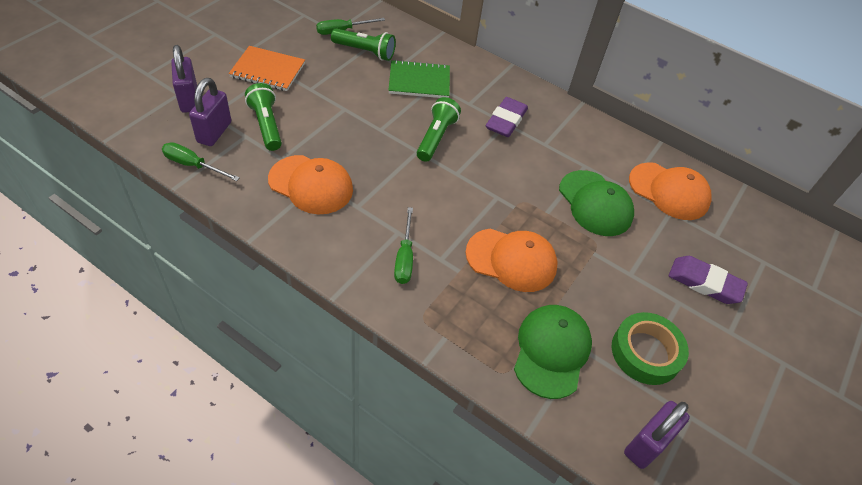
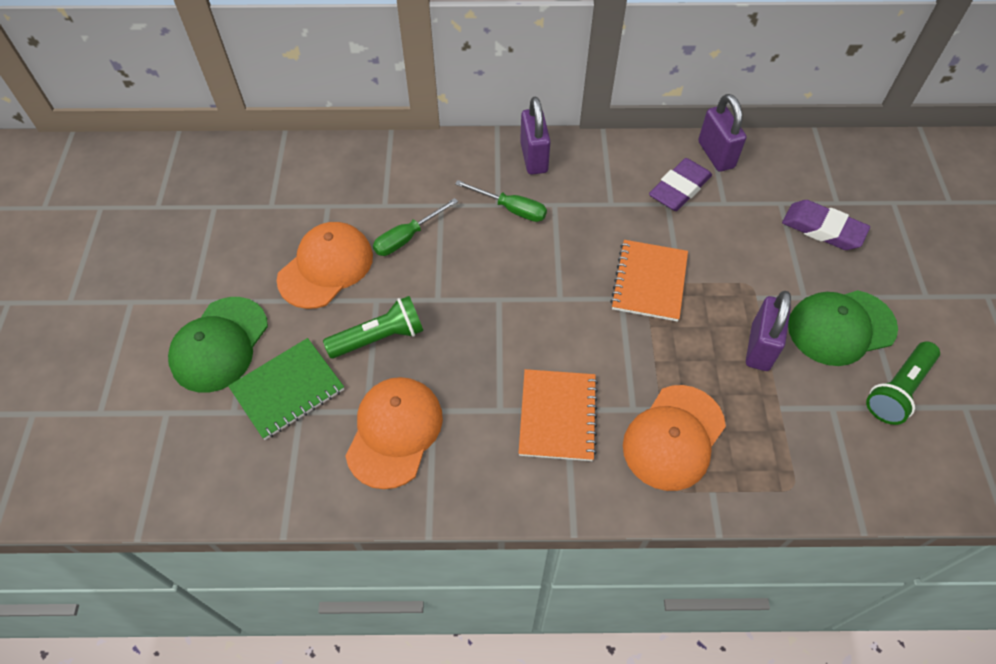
green flashlight: 3 -> 2
green screwdriver: 3 -> 2
green tape: 1 -> 0
orange notebook: 1 -> 2

